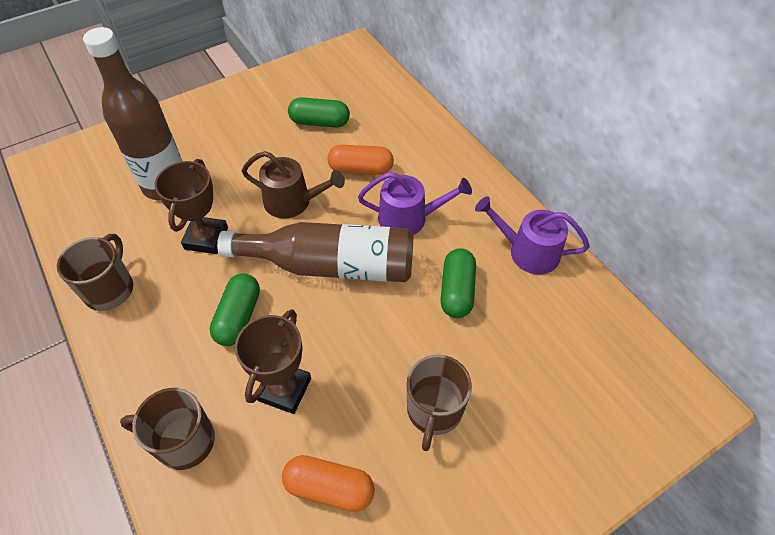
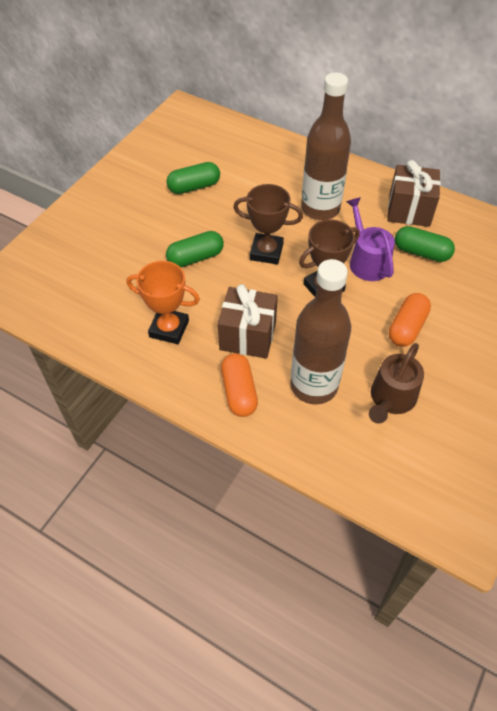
brown gift: 0 -> 2
brown mug: 3 -> 0
orange trophy: 0 -> 1
purple watering can: 2 -> 1

